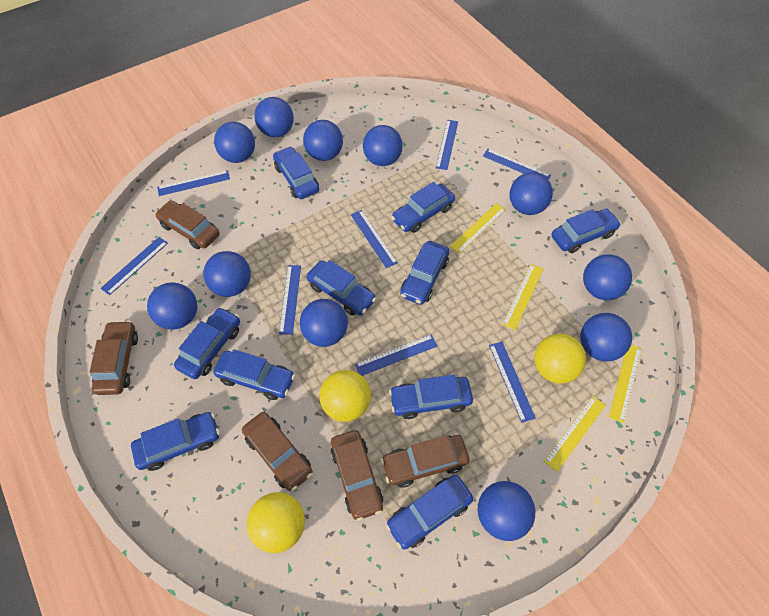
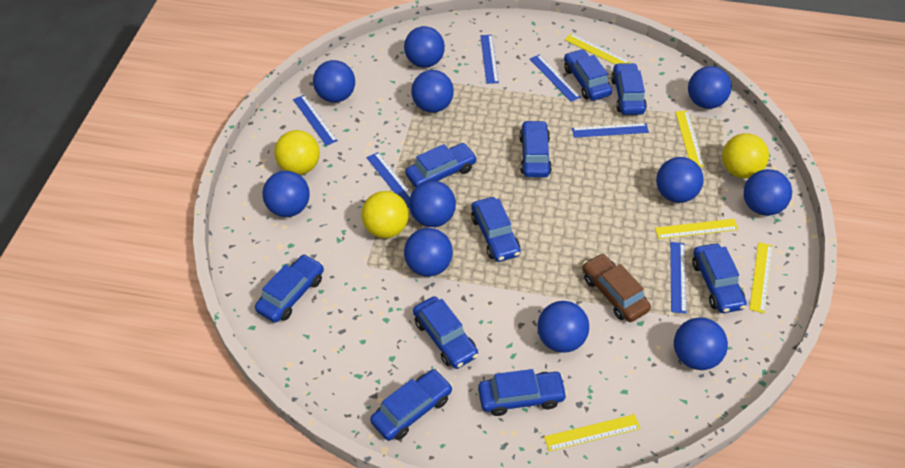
blue ruler: 8 -> 6
brown car: 5 -> 1
yellow ruler: 4 -> 5

